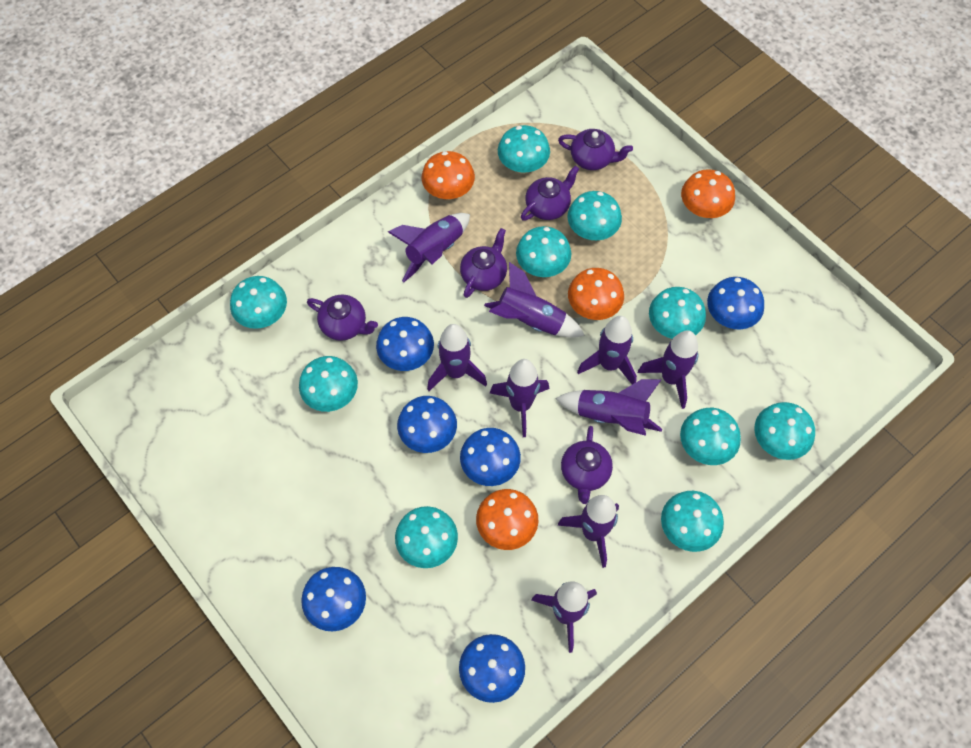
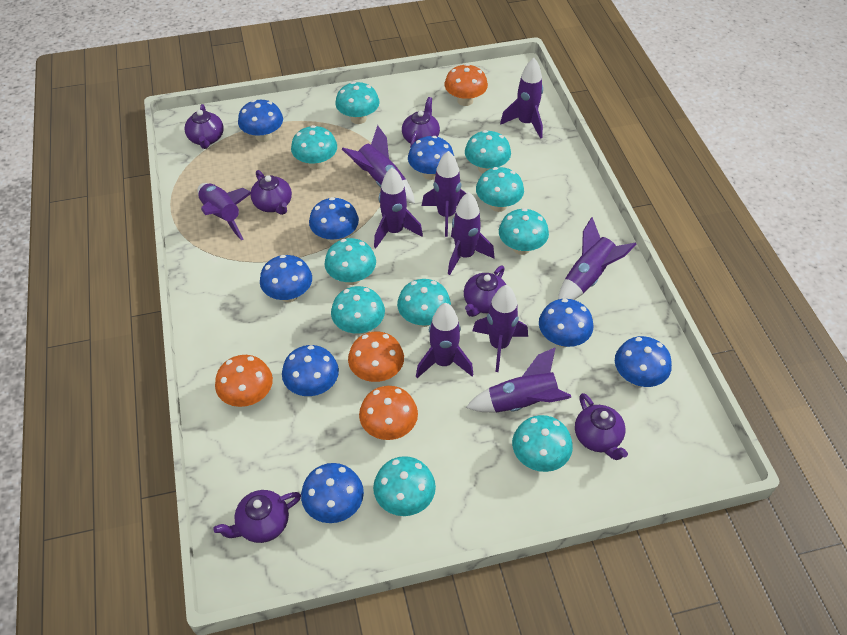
blue mushroom: 6 -> 8
purple rocket: 9 -> 10
purple teapot: 5 -> 6

